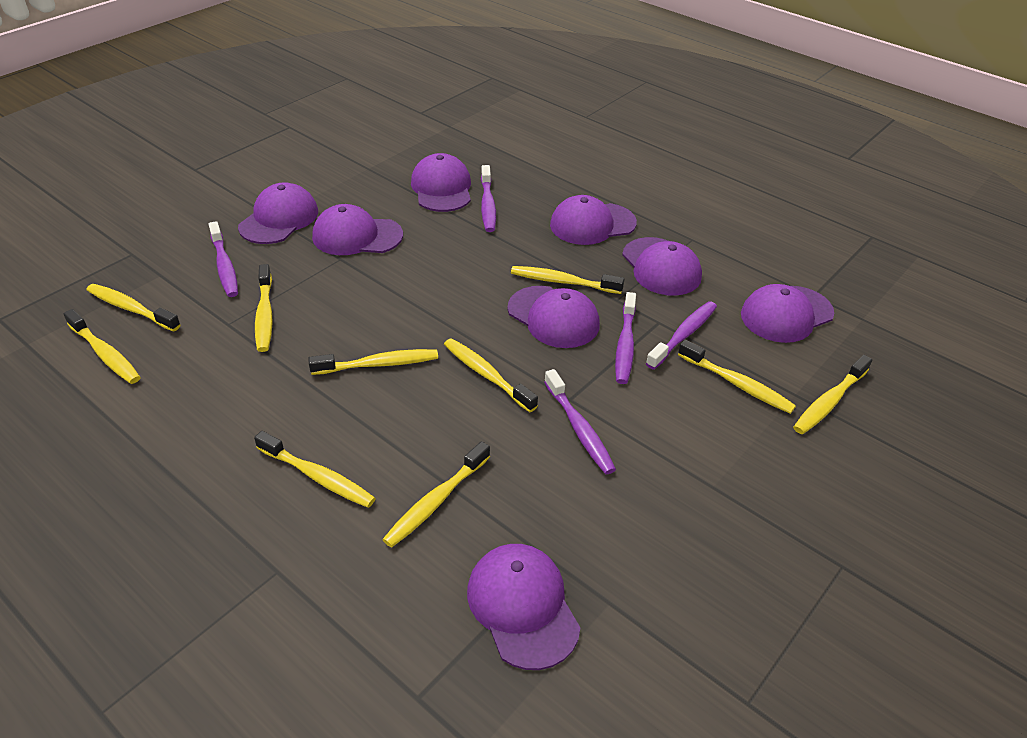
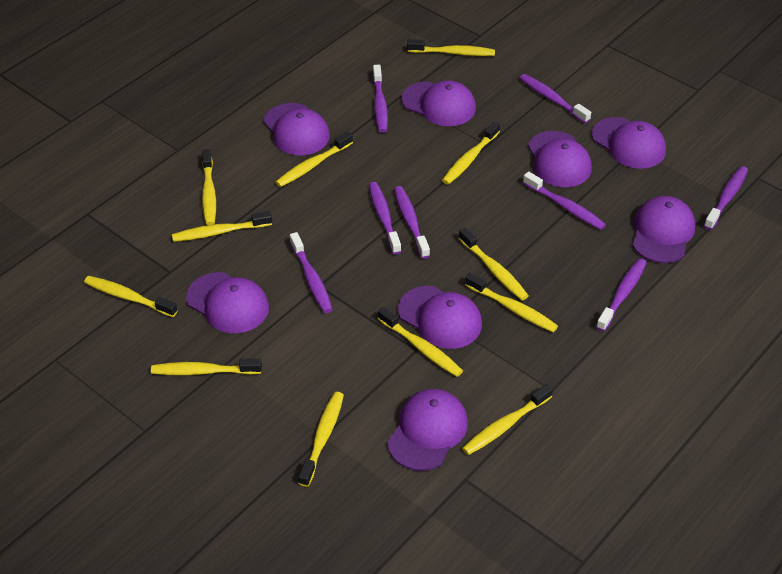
purple toothbrush: 5 -> 8
yellow toothbrush: 10 -> 12

